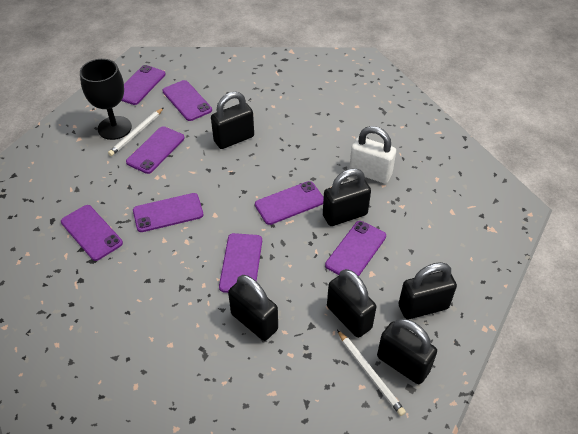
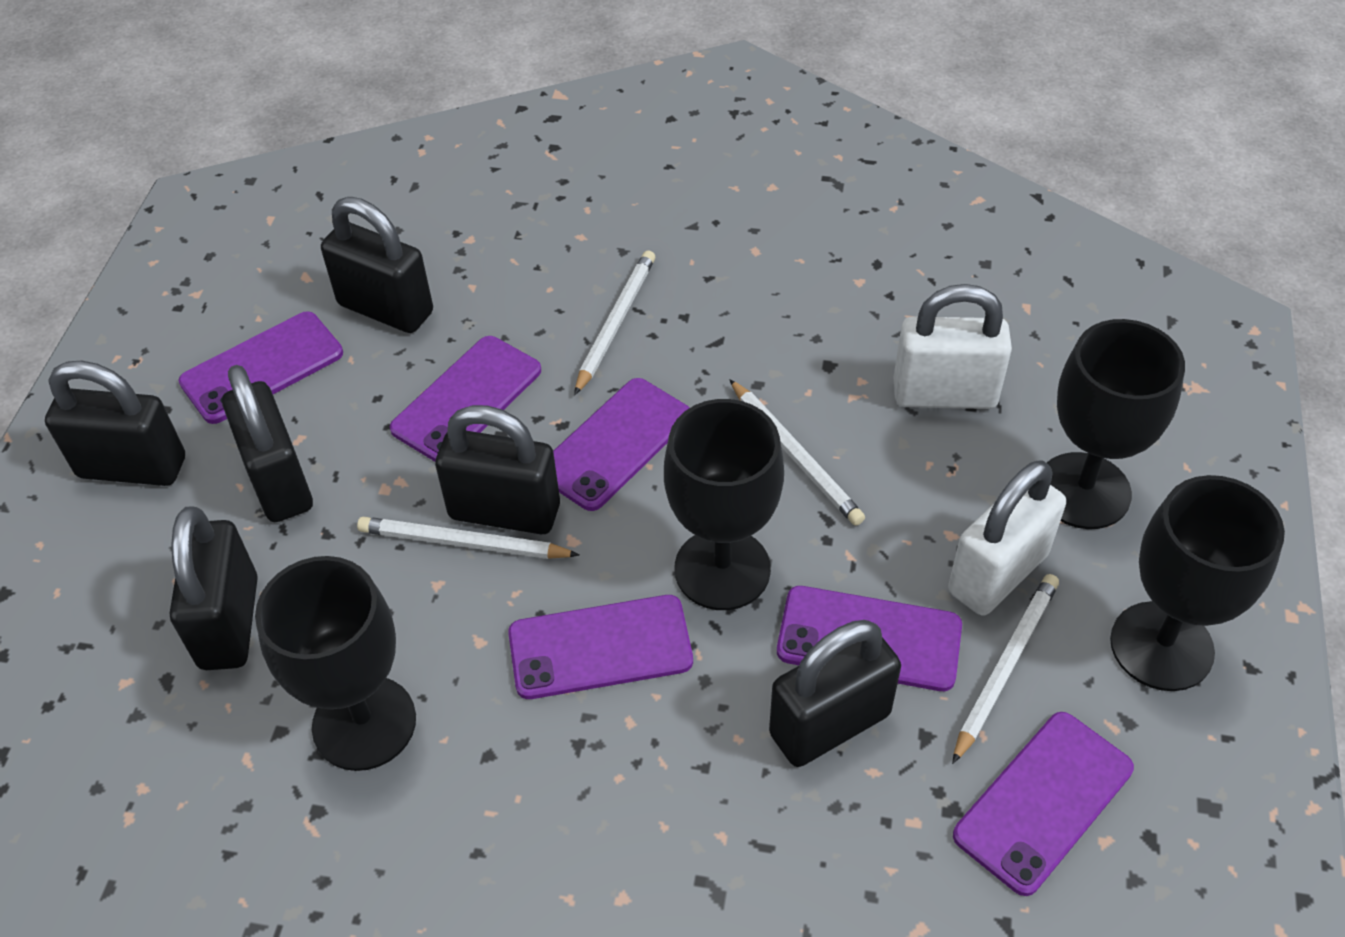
black goblet: 1 -> 4
purple phone: 8 -> 6
white padlock: 1 -> 2
white pencil: 2 -> 4

